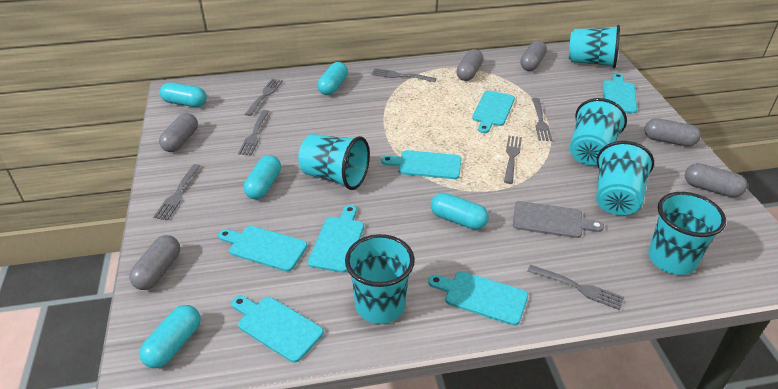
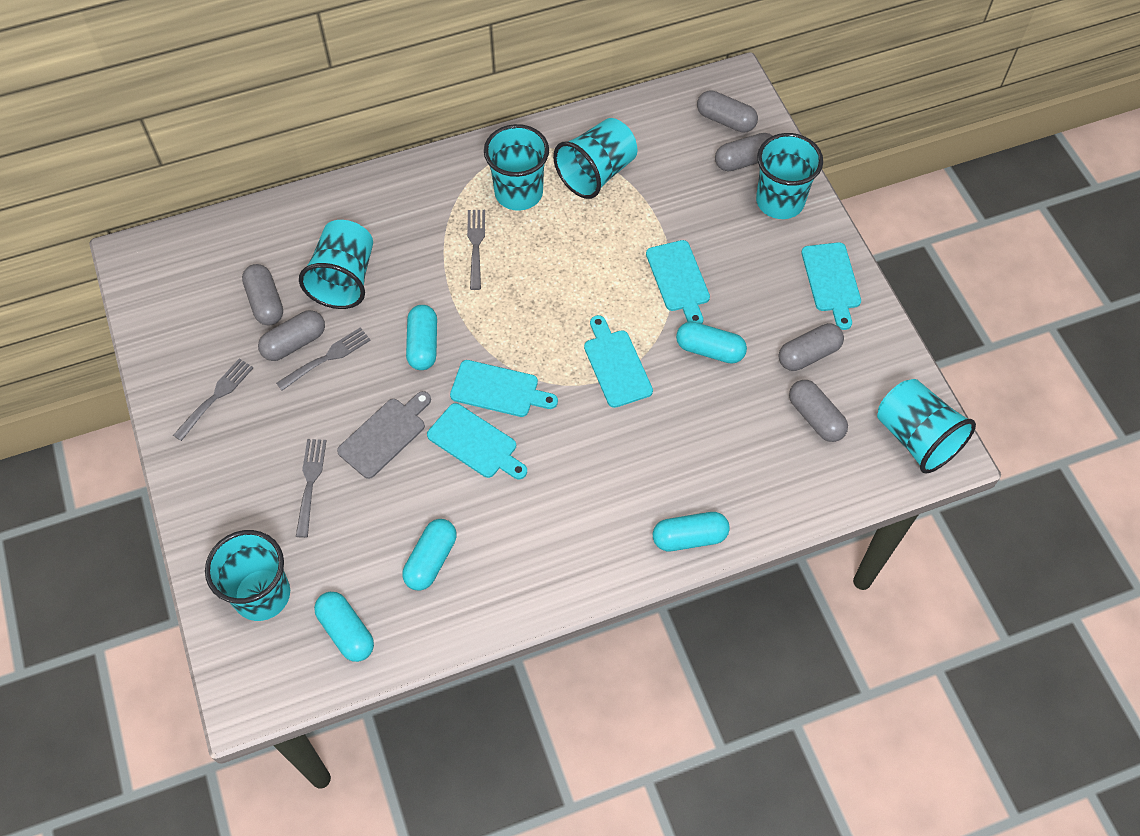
grey fork: 7 -> 4
turquoise cutting board: 7 -> 5

